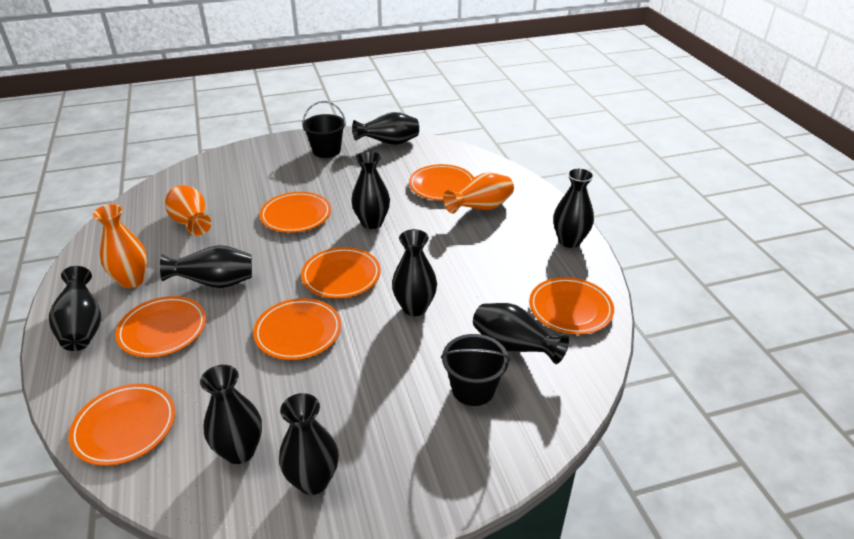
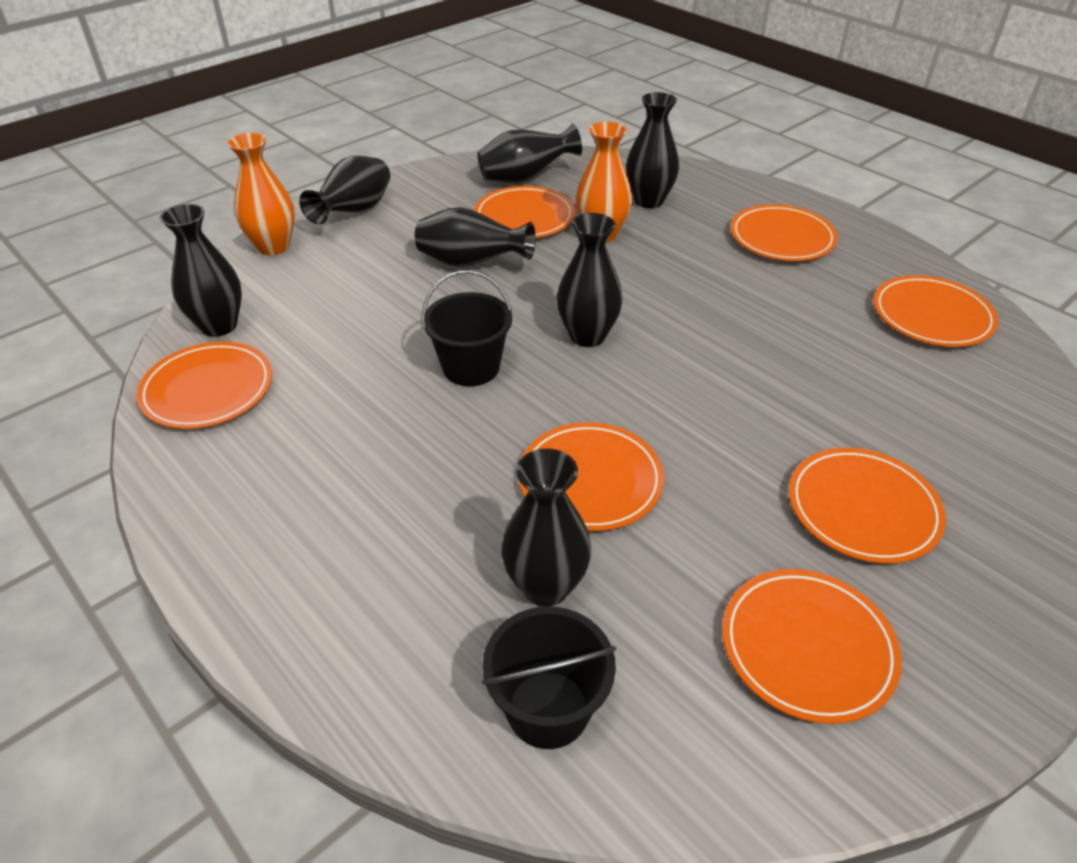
black vase: 9 -> 7
orange vase: 3 -> 2

